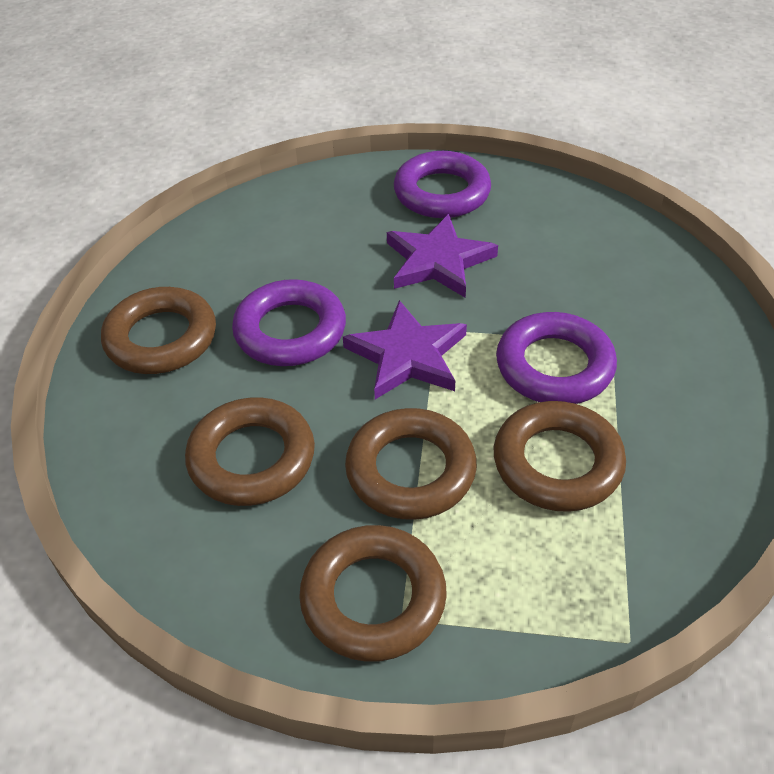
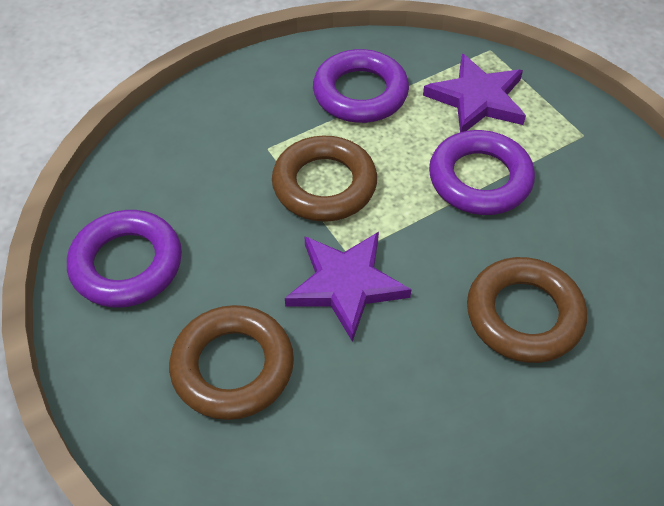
brown ring: 5 -> 3

